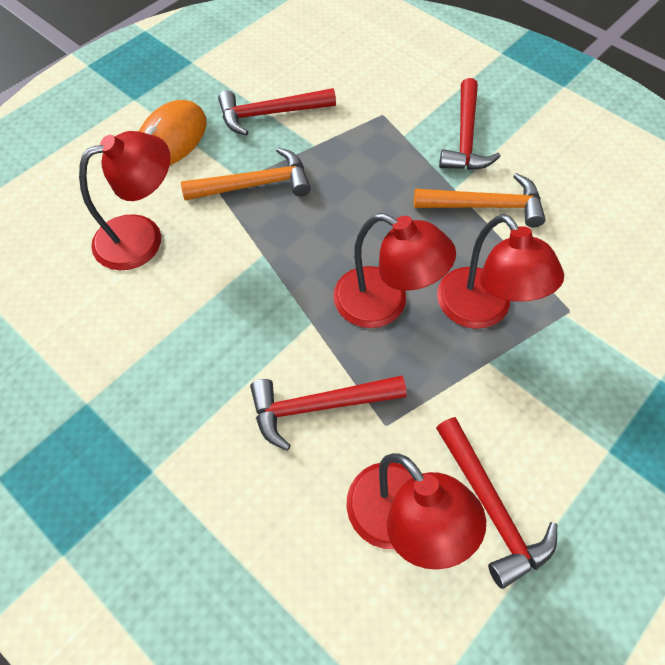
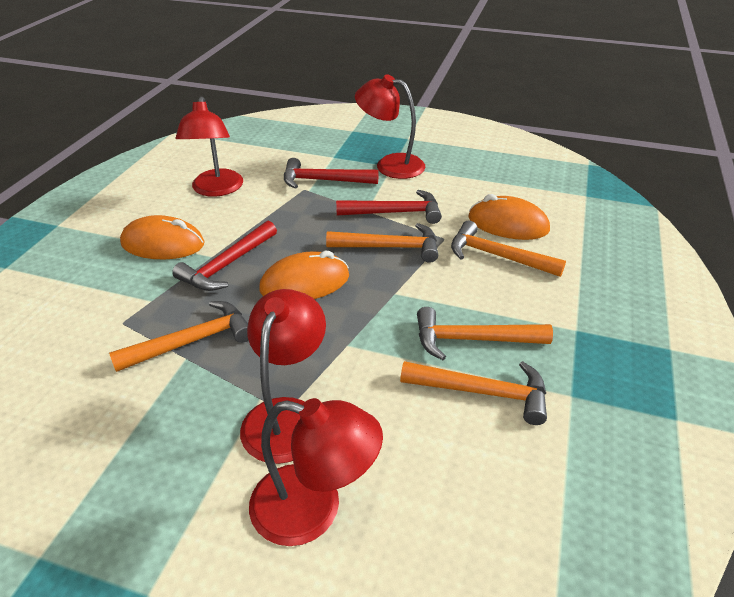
orange hammer: 2 -> 5
orange mouse: 1 -> 3
red hammer: 4 -> 3

